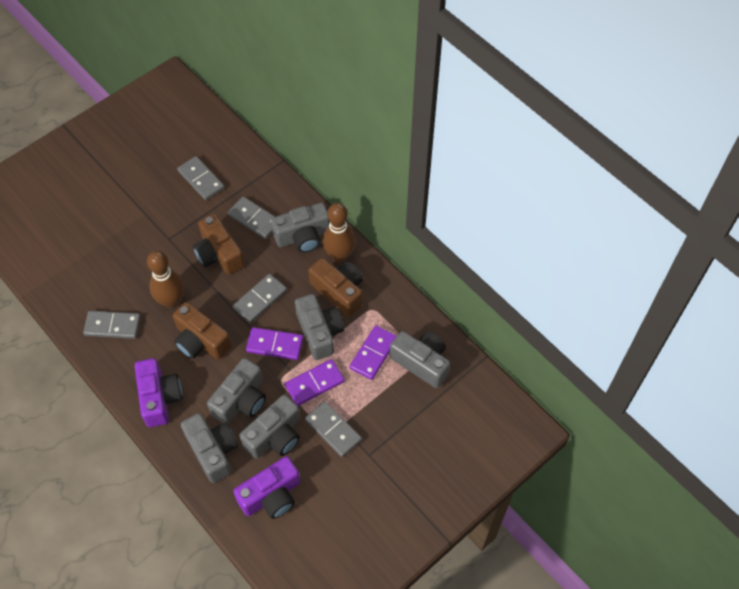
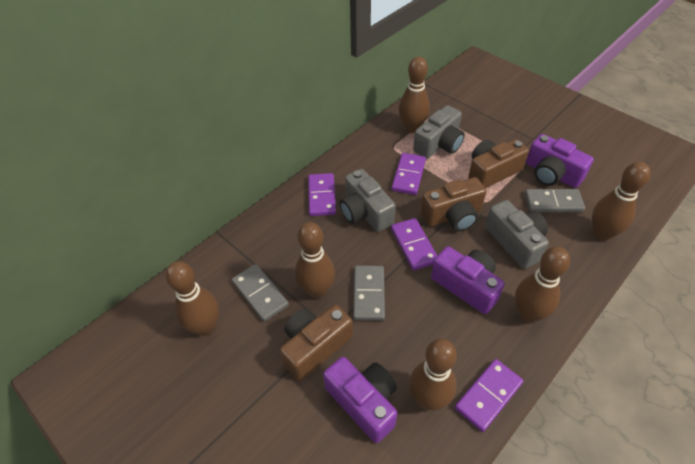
brown bowling pin: 2 -> 6
grey camera: 6 -> 3
grey domino: 5 -> 3
purple camera: 2 -> 3
purple domino: 3 -> 4

